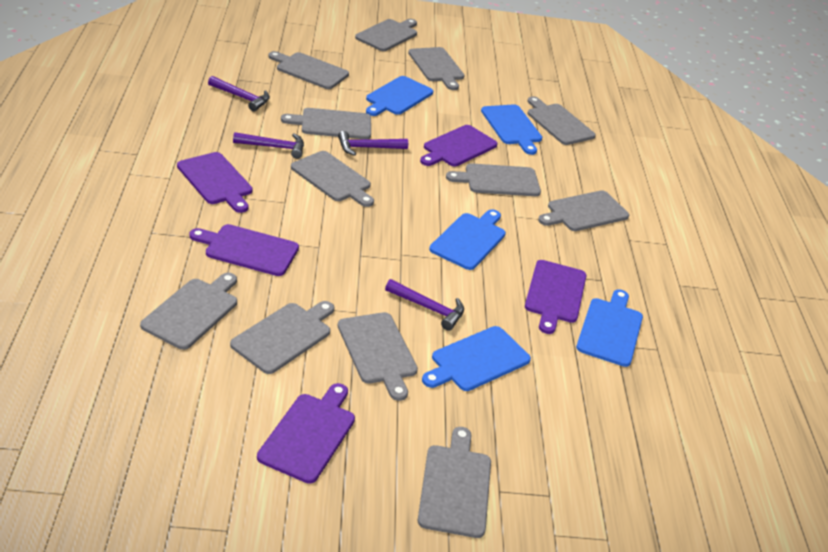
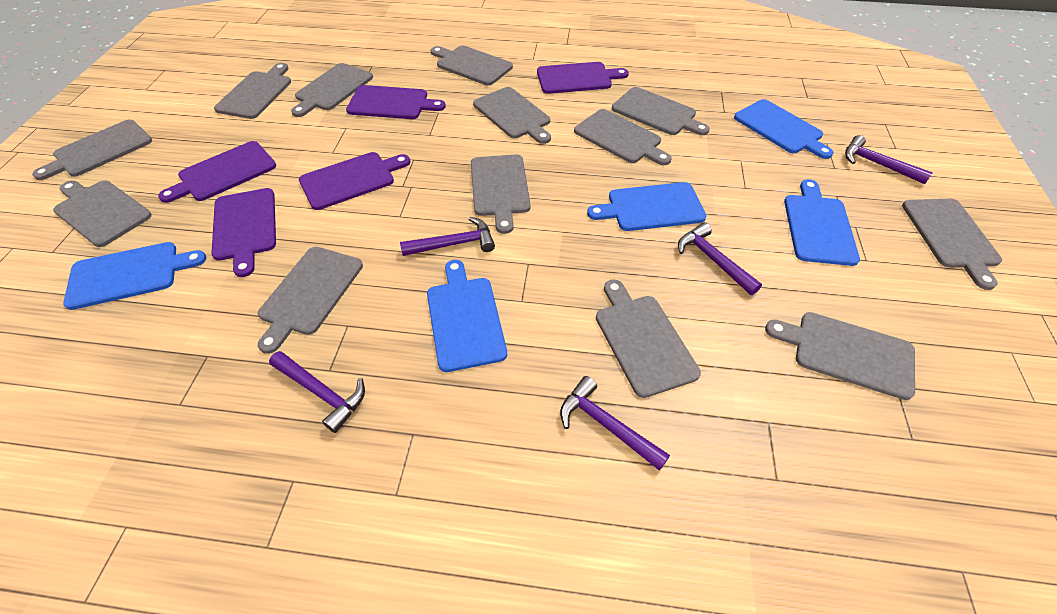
grey cutting board: 12 -> 13
purple hammer: 4 -> 5

